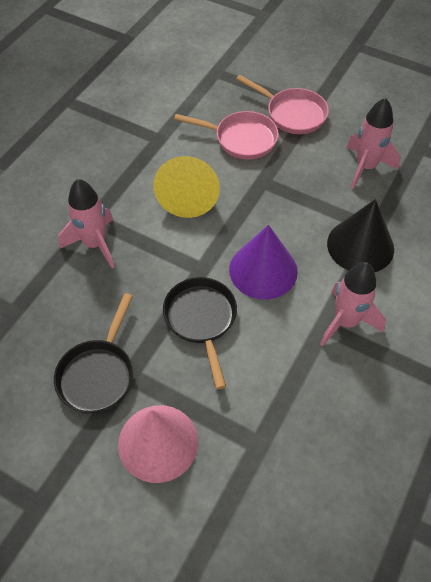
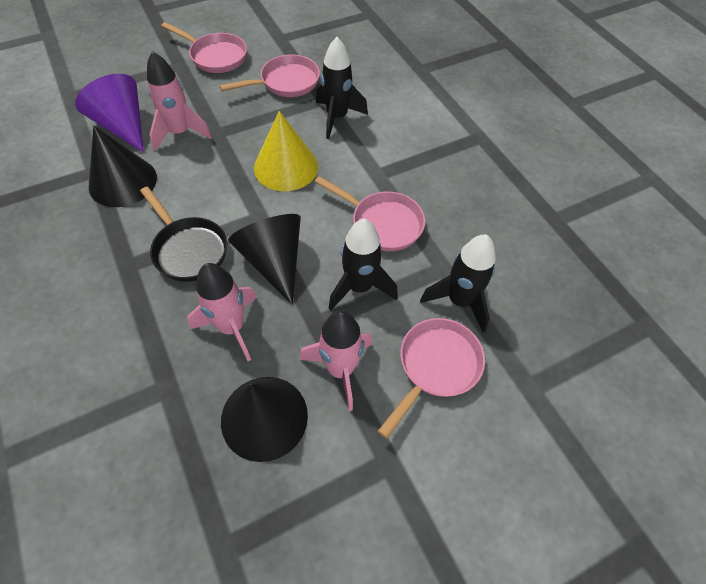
black cone: 1 -> 3
black pan: 2 -> 1
black rocket: 0 -> 3
pink cone: 1 -> 0
pink pan: 2 -> 4

